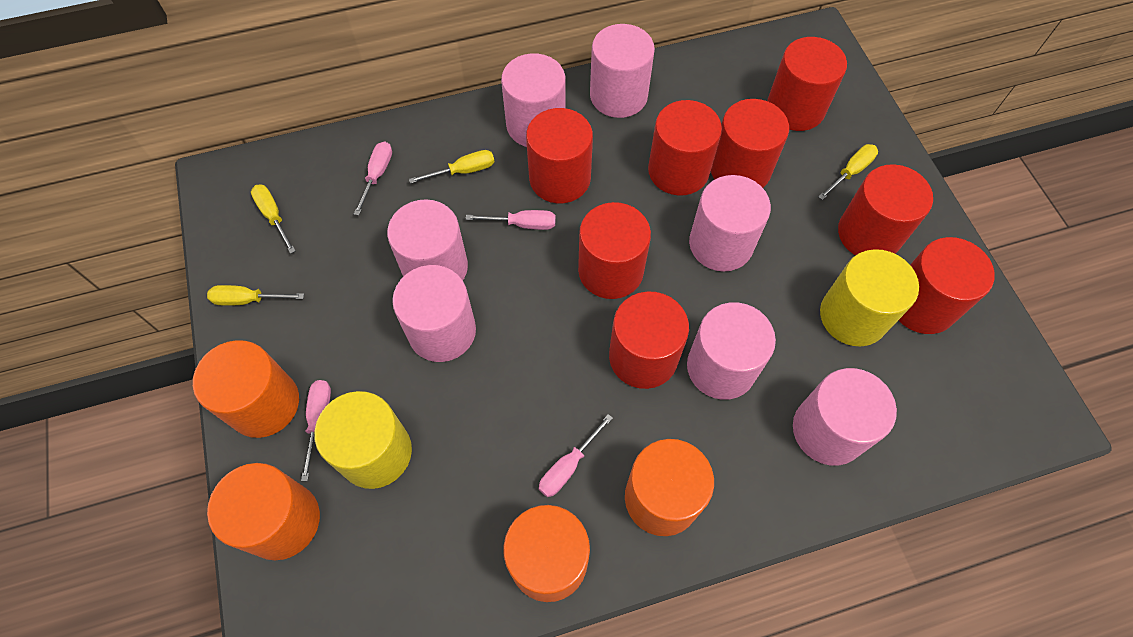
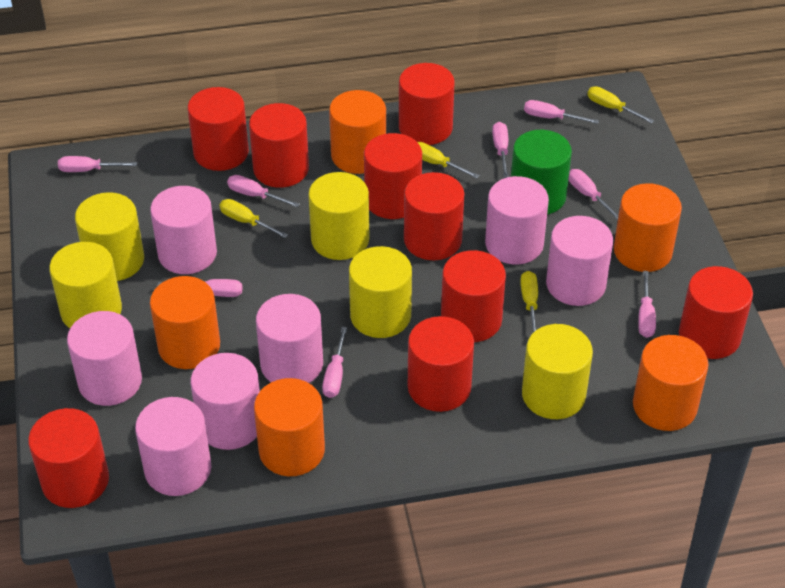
green cylinder: 0 -> 1
orange cylinder: 4 -> 5
pink screwdriver: 4 -> 8
red cylinder: 8 -> 9
yellow cylinder: 2 -> 5

